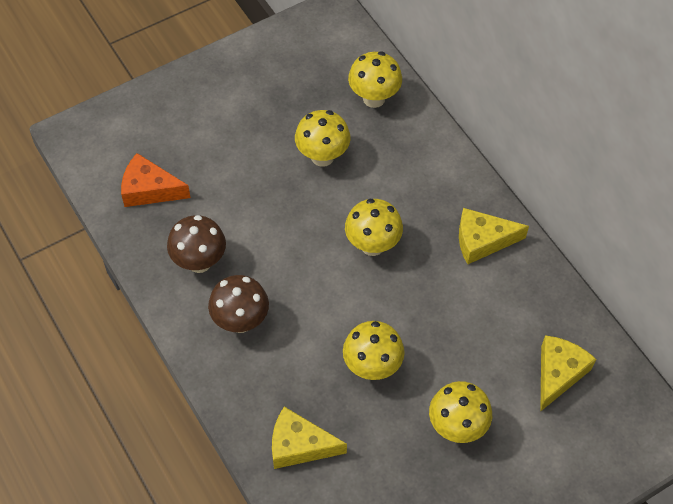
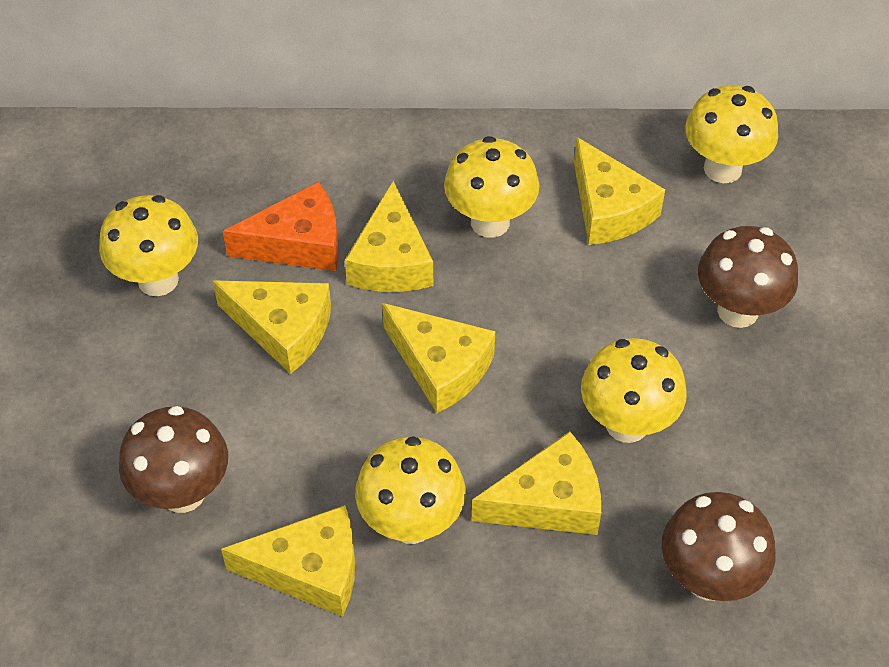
brown mushroom: 2 -> 3
yellow cheese: 3 -> 6

